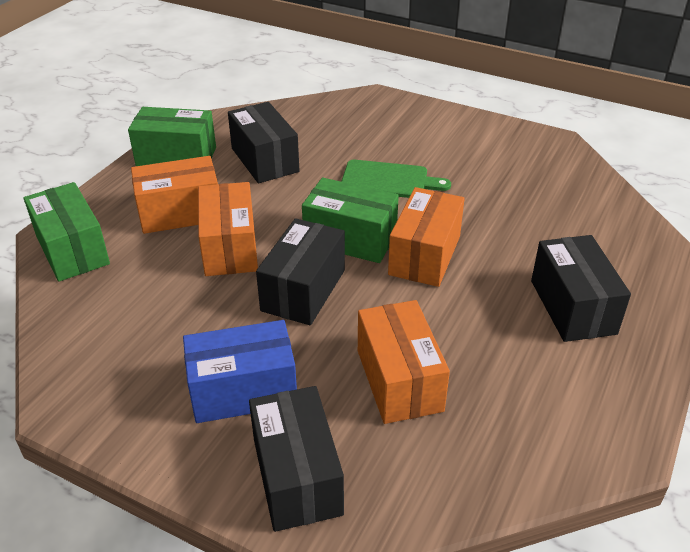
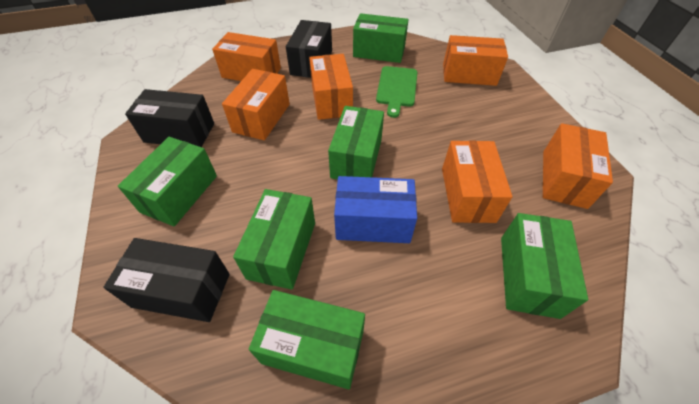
black box: 4 -> 3
green box: 3 -> 6
orange box: 4 -> 6

